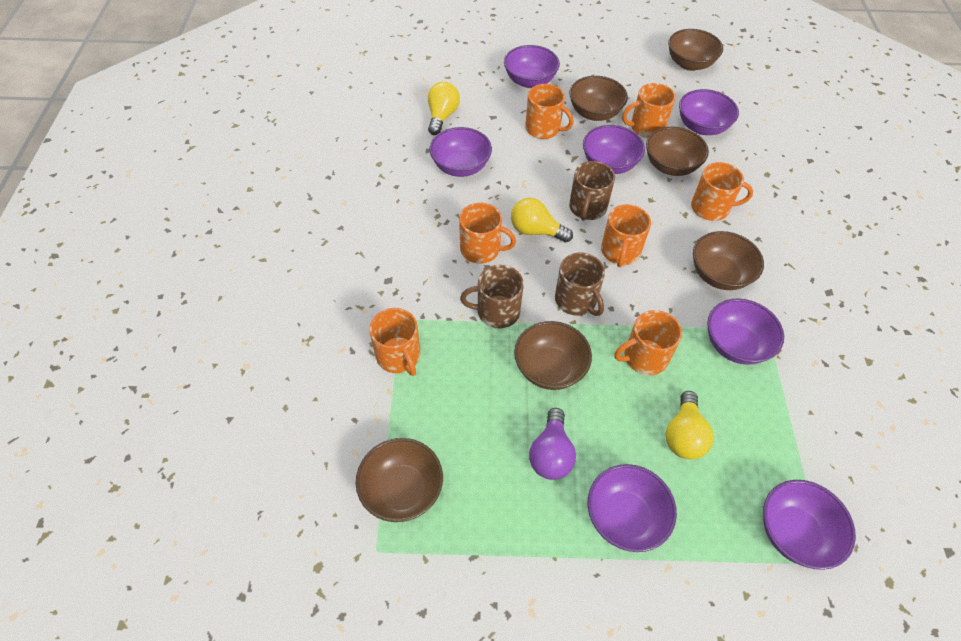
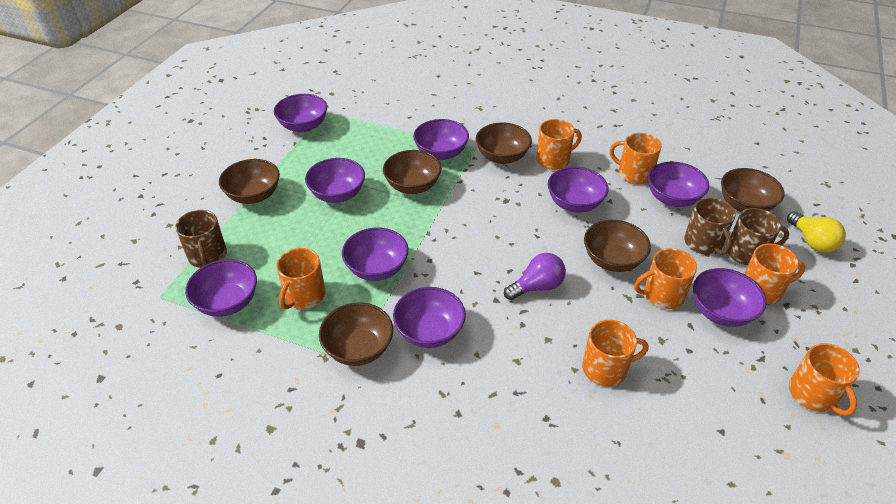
purple bowl: 7 -> 9
yellow light bulb: 3 -> 1

